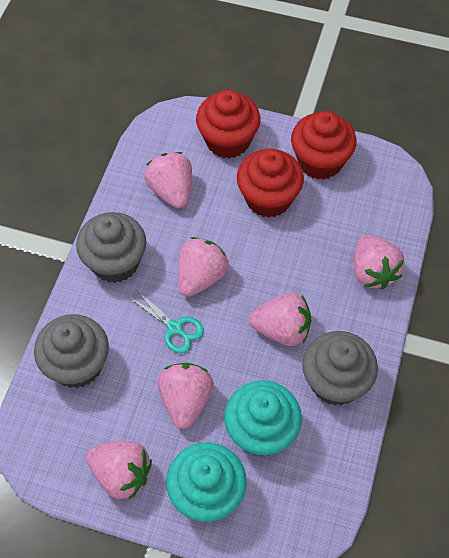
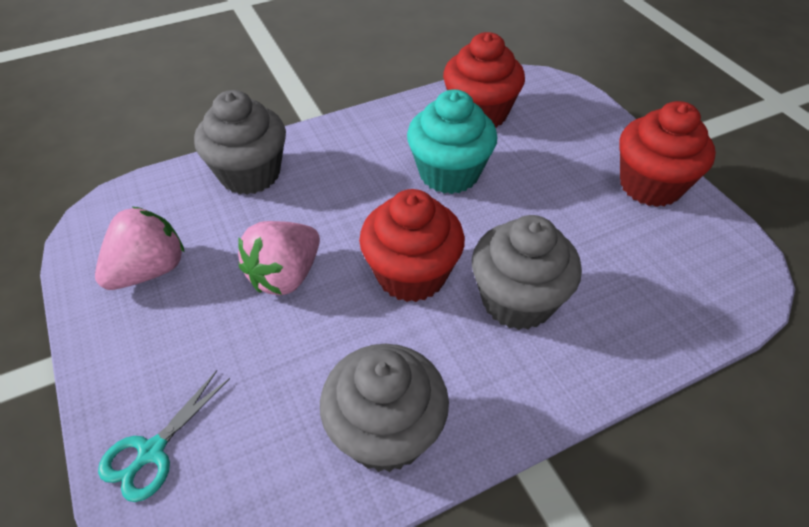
pink strawberry: 6 -> 2
turquoise cupcake: 2 -> 1

